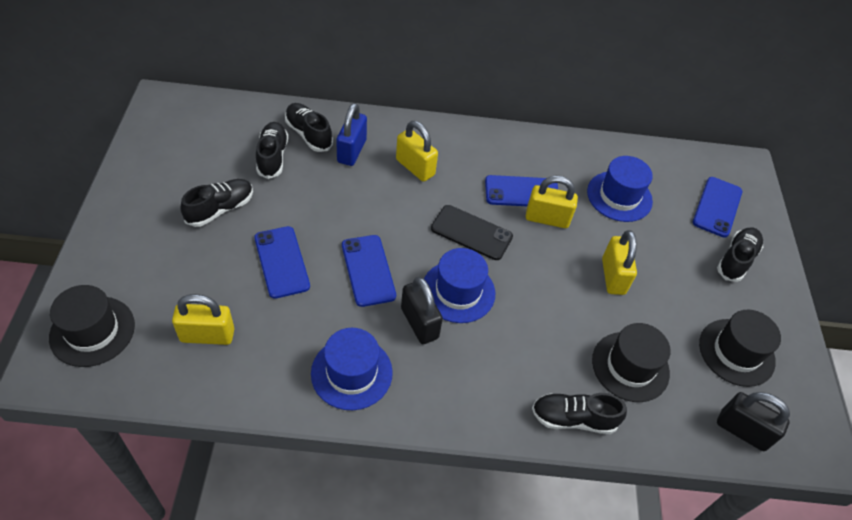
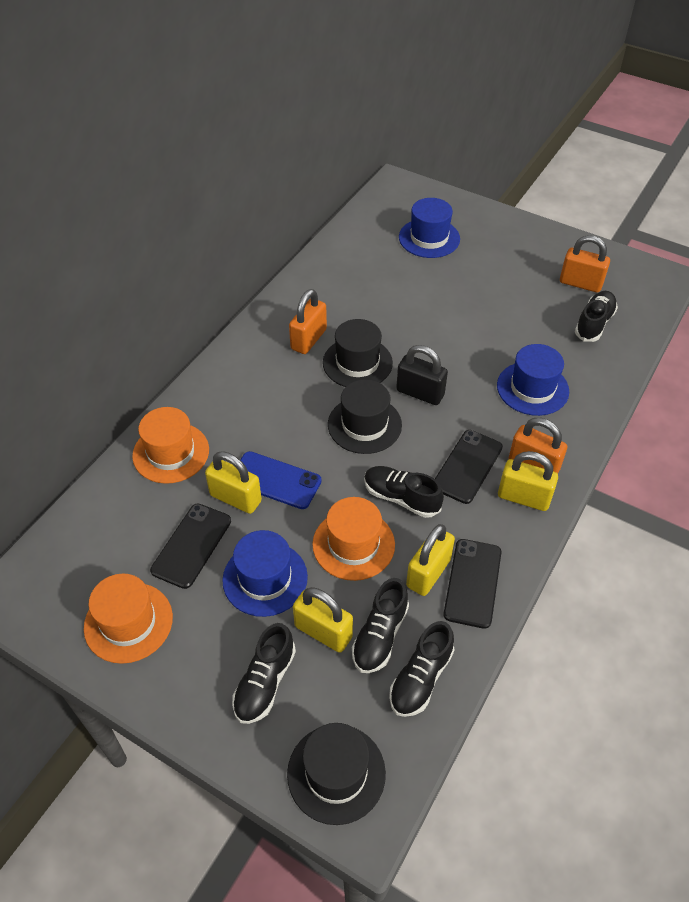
black padlock: 2 -> 1
black phone: 1 -> 3
blue padlock: 1 -> 0
blue phone: 4 -> 1
orange hat: 0 -> 3
orange padlock: 0 -> 3

